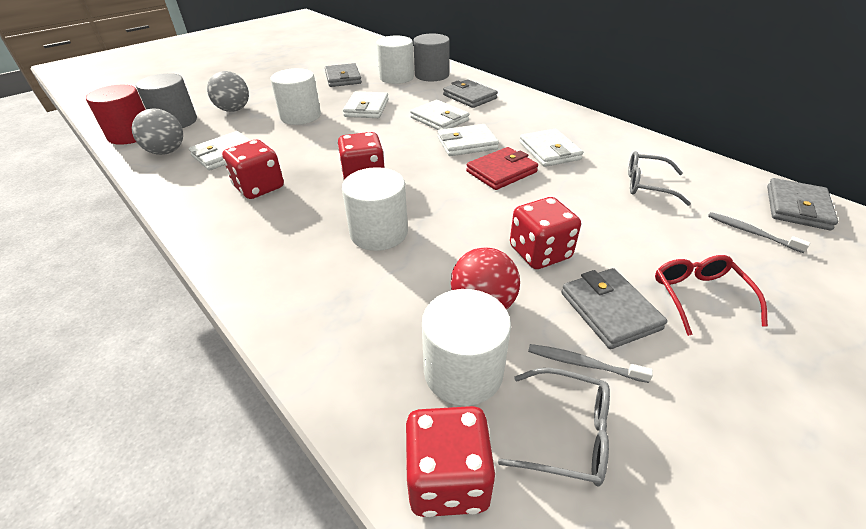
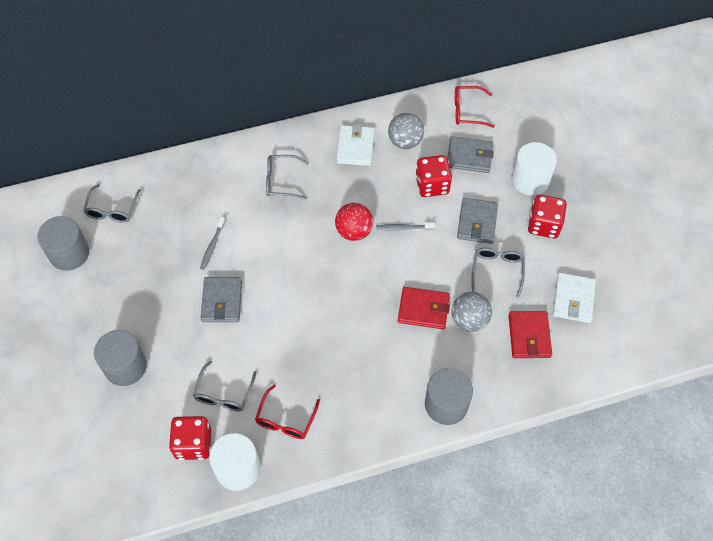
grey cylinder: 2 -> 3
grey glasses: 2 -> 4
grey wallet: 4 -> 3
red cylinder: 1 -> 0
red dice: 4 -> 3
red glasses: 1 -> 2
red wallet: 1 -> 2
white cylinder: 4 -> 2
white wallet: 5 -> 2

